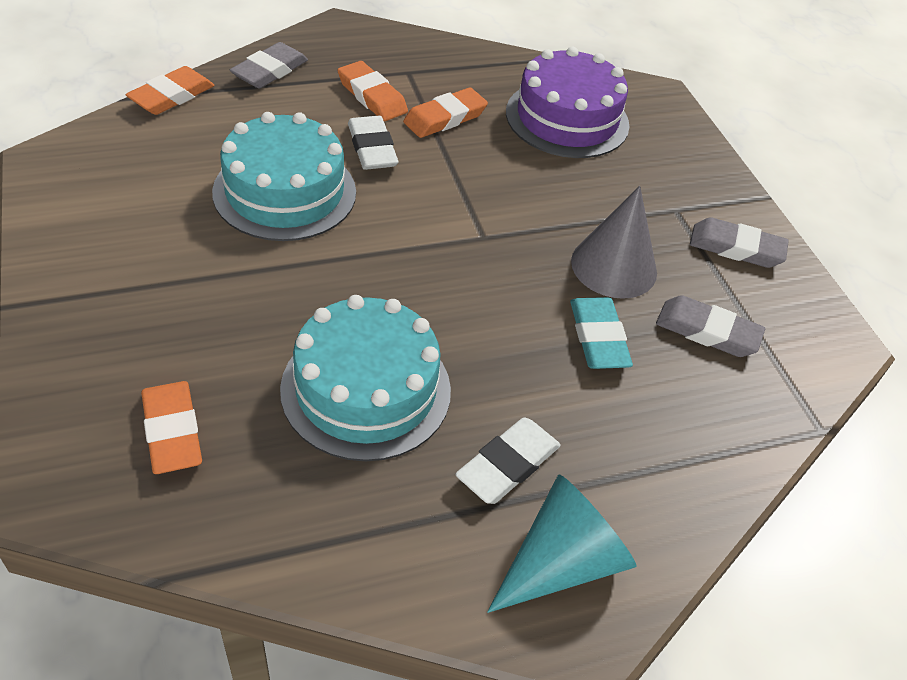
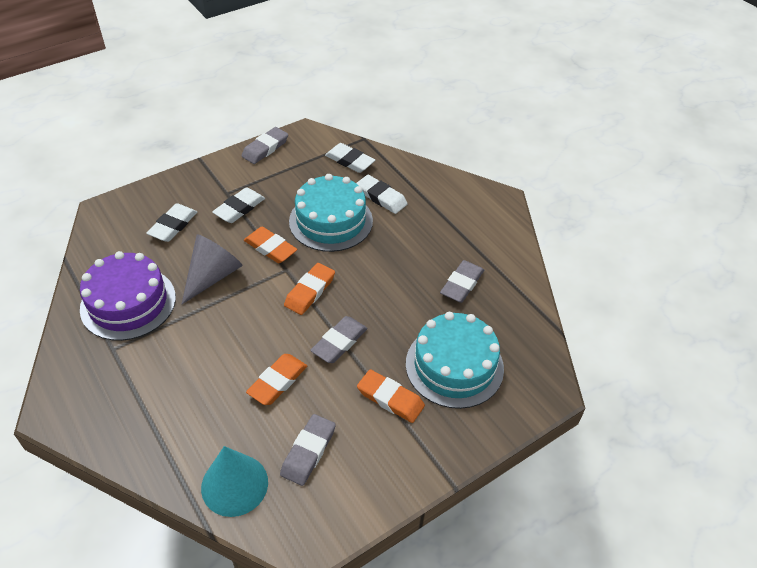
grey eraser: 3 -> 4
turquoise eraser: 1 -> 0
white eraser: 2 -> 4

